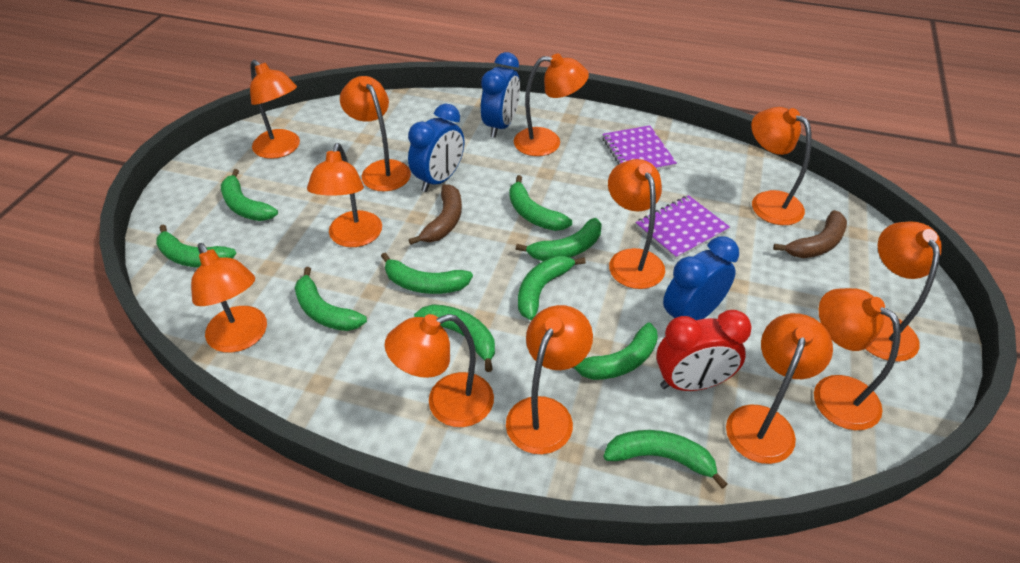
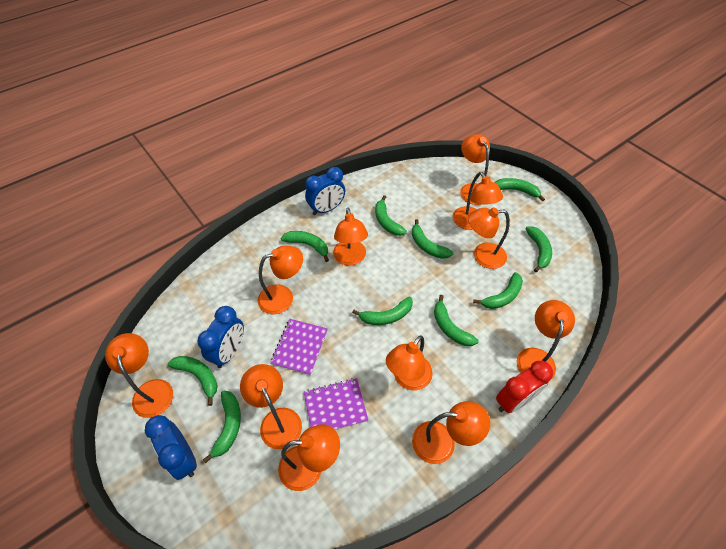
brown banana: 2 -> 0
orange lamp: 12 -> 11

